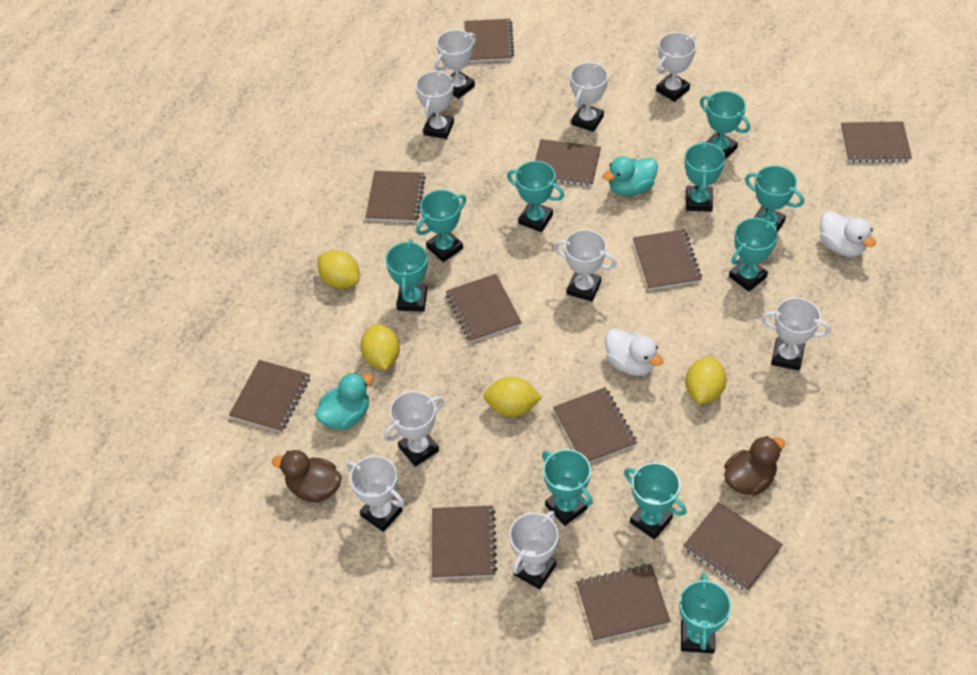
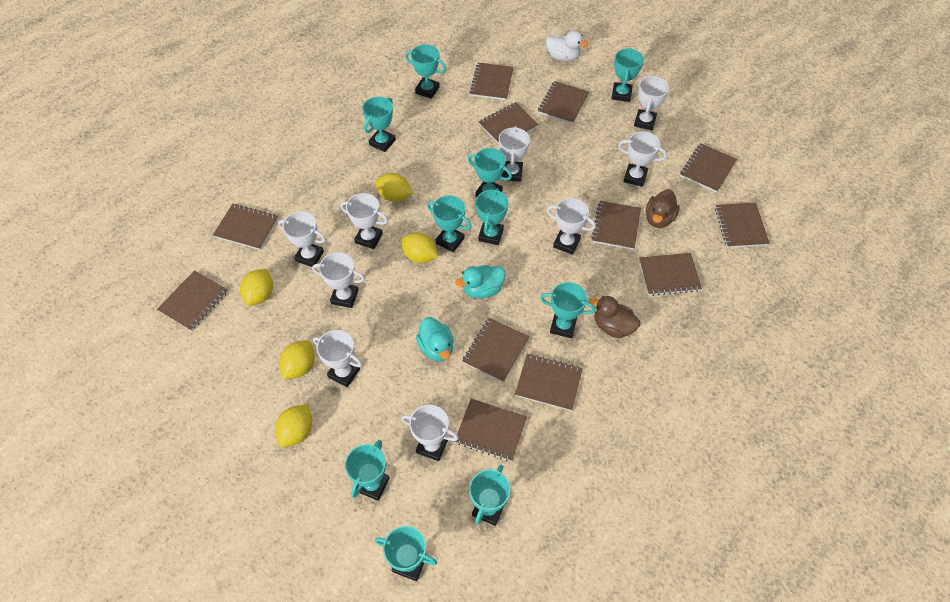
brown notebook: 11 -> 12
white duck: 2 -> 1
yellow lemon: 4 -> 5

